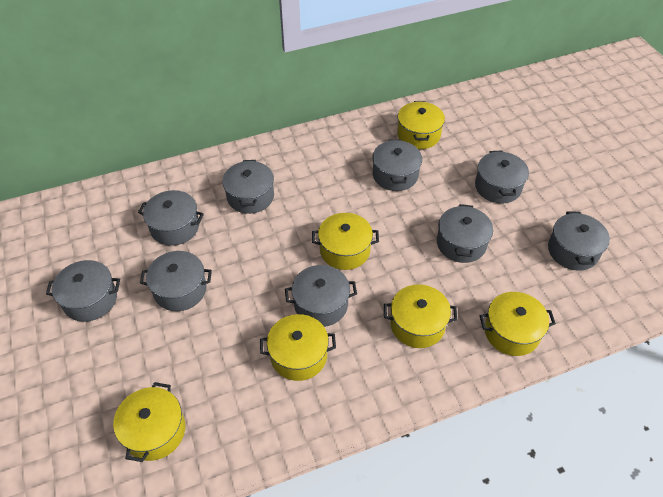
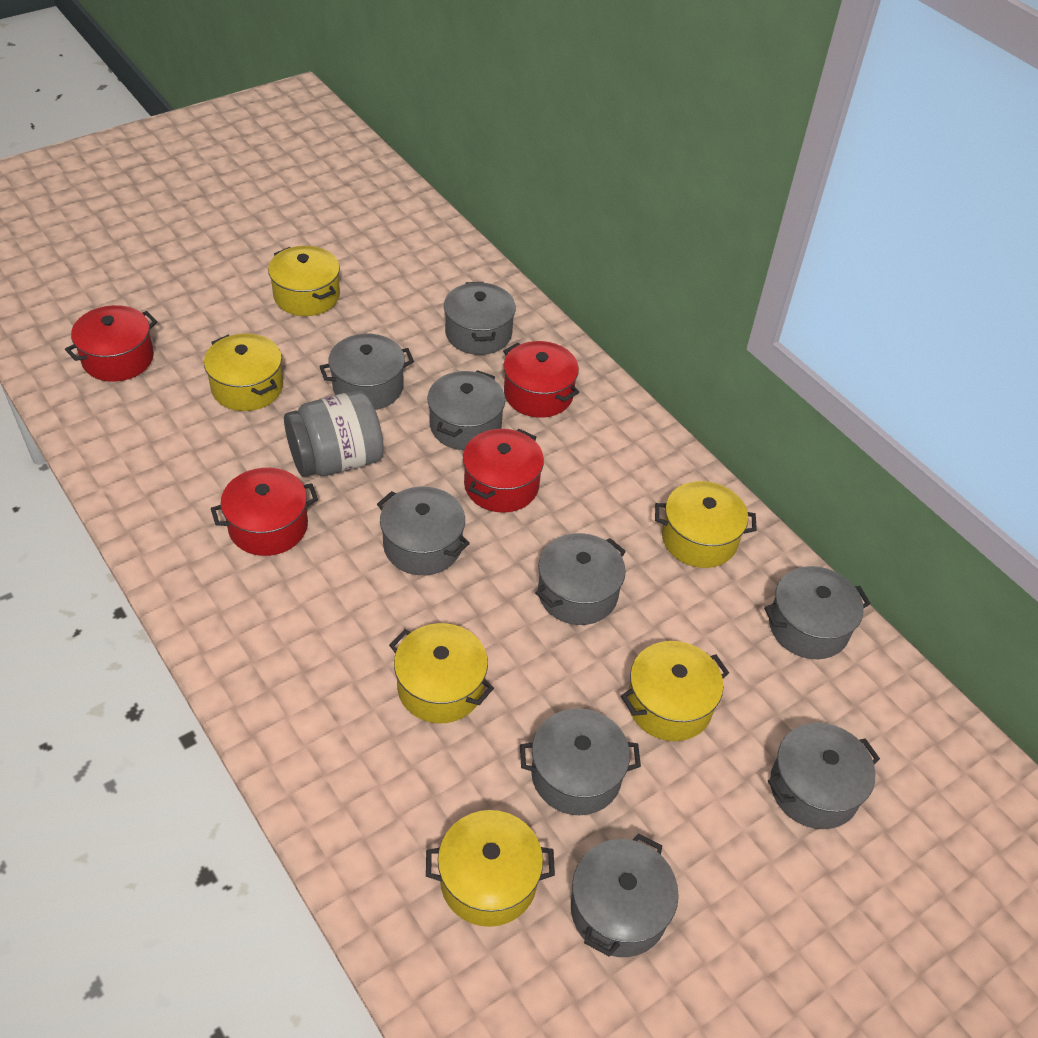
grey jar: 0 -> 1
red pot: 0 -> 4

